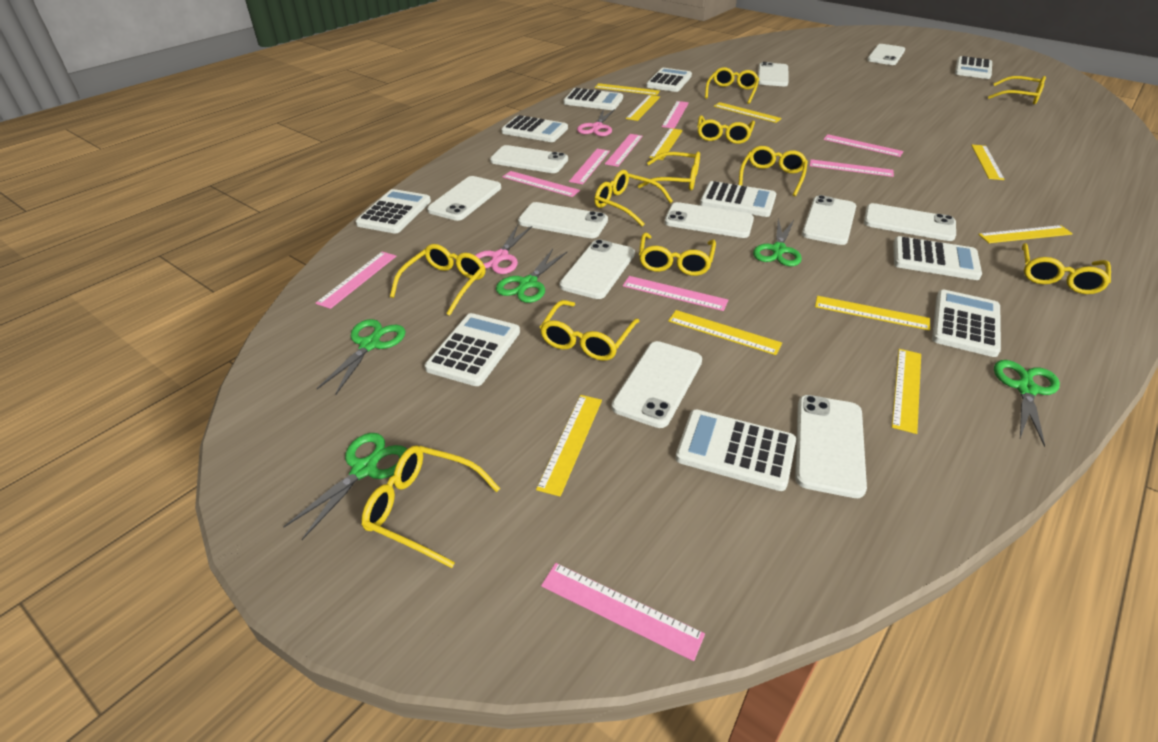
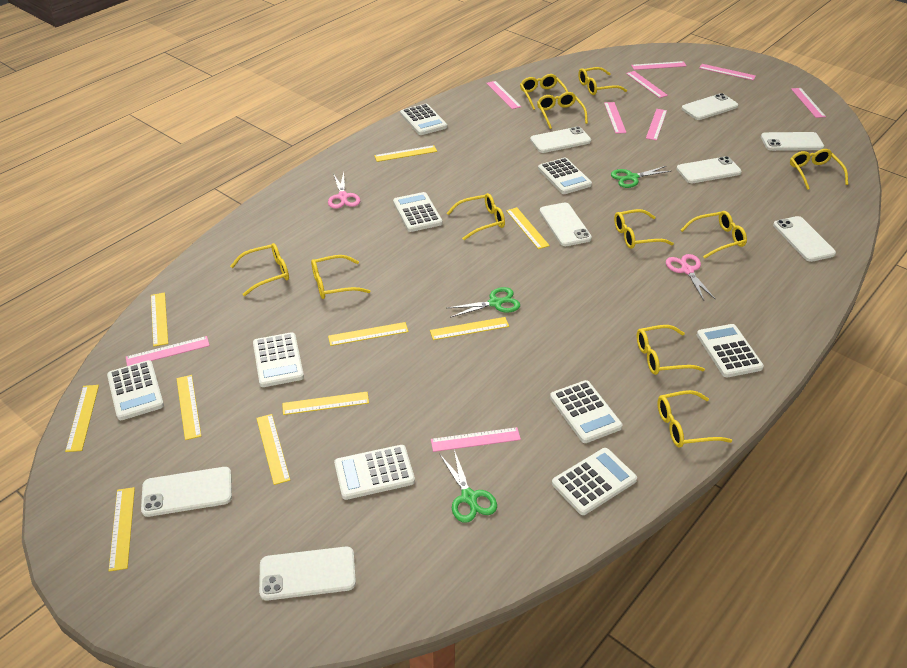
green scissors: 5 -> 3
white calculator: 10 -> 9
white phone: 11 -> 8

